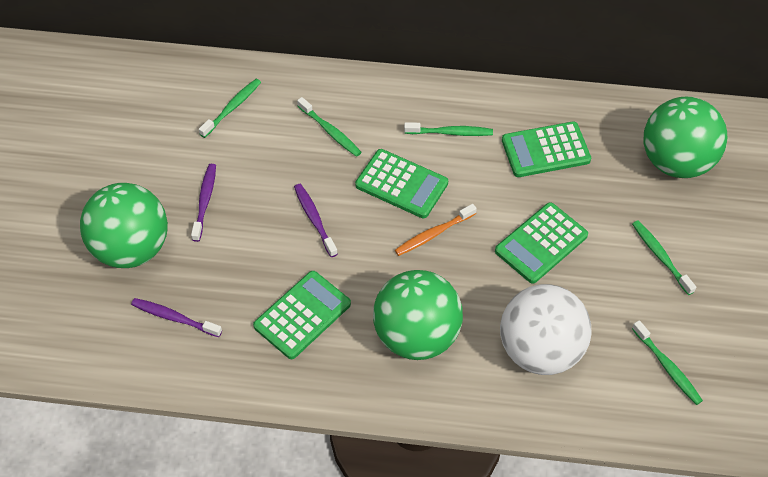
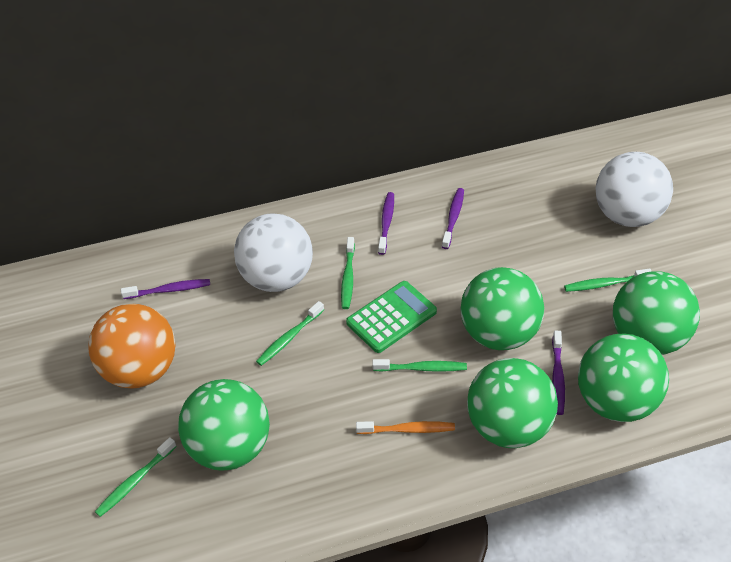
green ball: 3 -> 5
green calculator: 4 -> 1
orange ball: 0 -> 1
purple toothbrush: 3 -> 4
white ball: 1 -> 2

